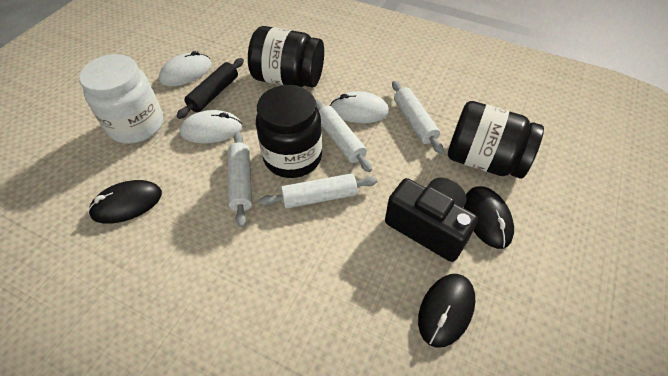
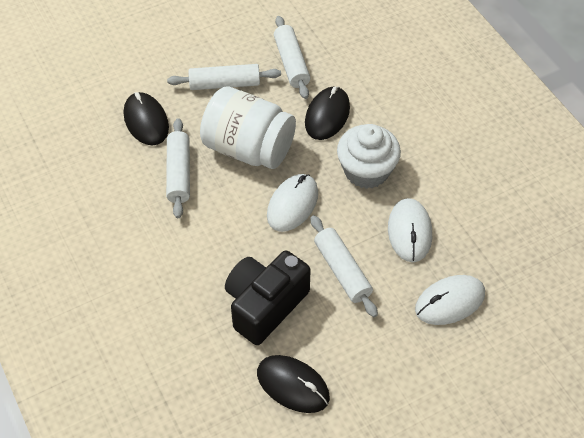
black jar: 3 -> 0
black rolling pin: 1 -> 0
white cupcake: 0 -> 1

